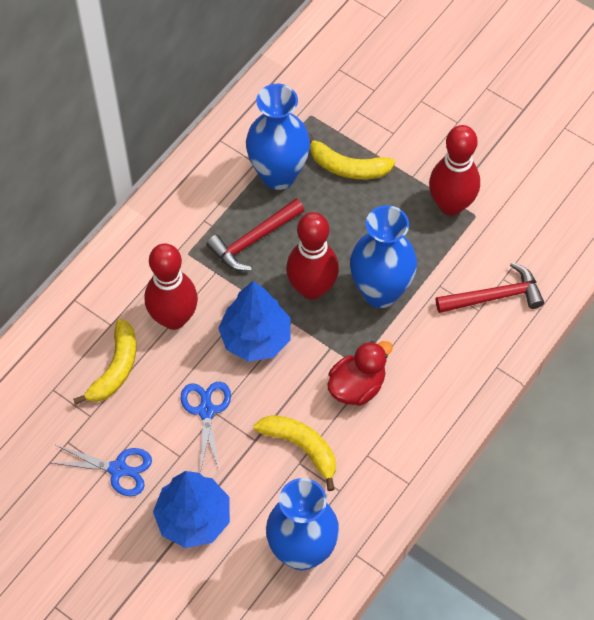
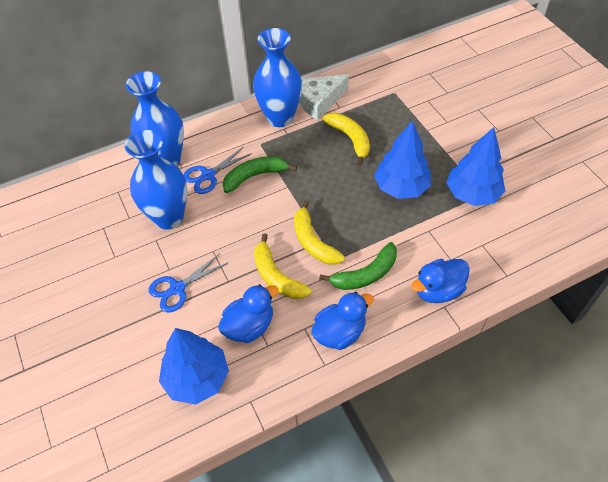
blue duck: 0 -> 3
blue tree: 2 -> 3
green banana: 0 -> 2
red bowling pin: 3 -> 0
red duck: 1 -> 0
red hammer: 2 -> 0
white cheese: 0 -> 1

